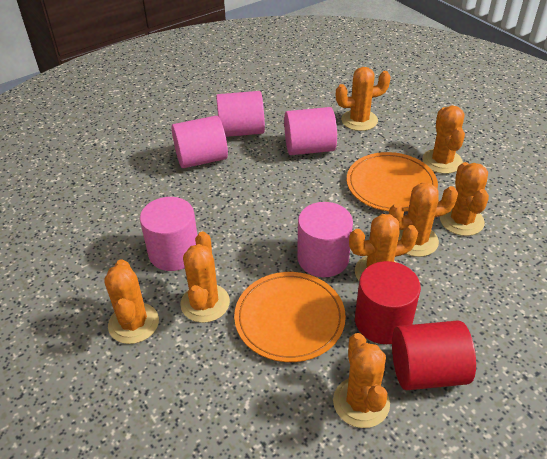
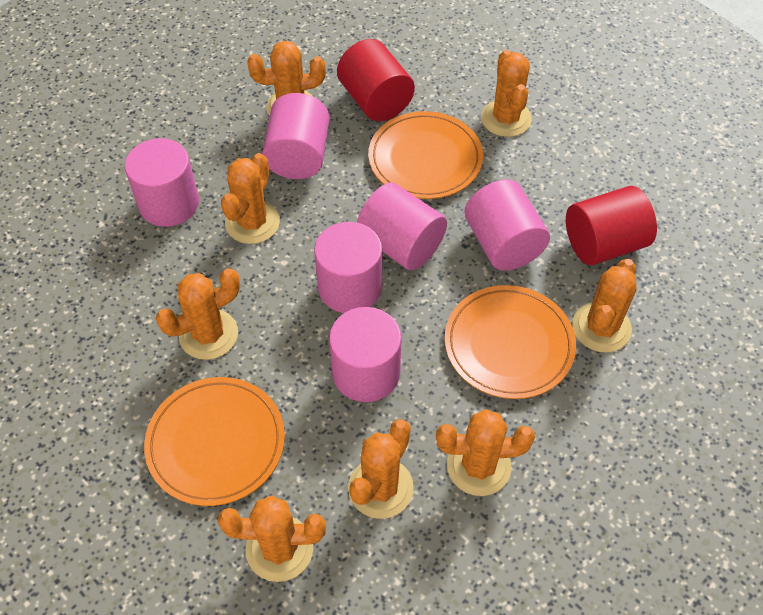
orange plate: 2 -> 3
pink cylinder: 5 -> 6

